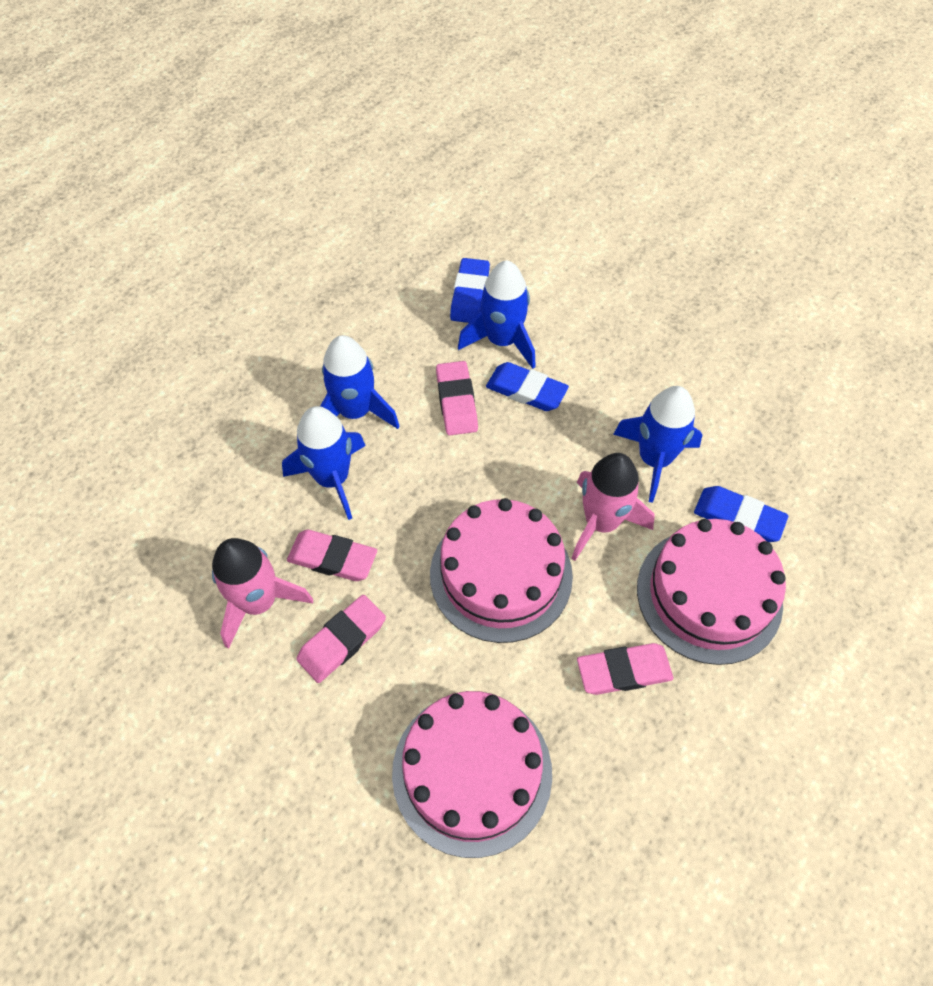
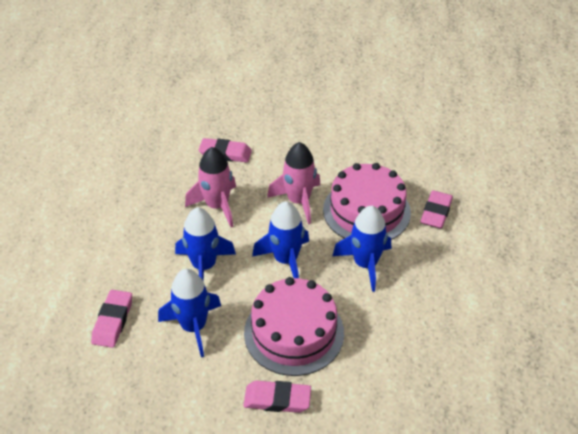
blue eraser: 3 -> 0
pink cake: 3 -> 2

